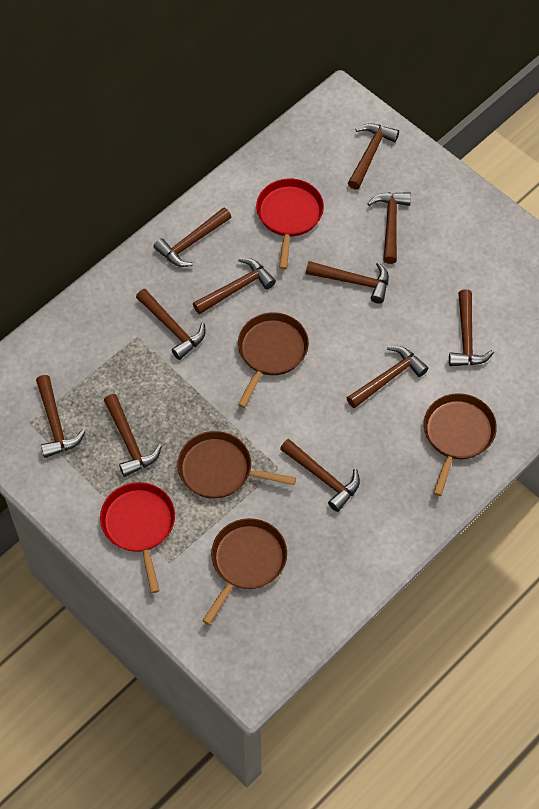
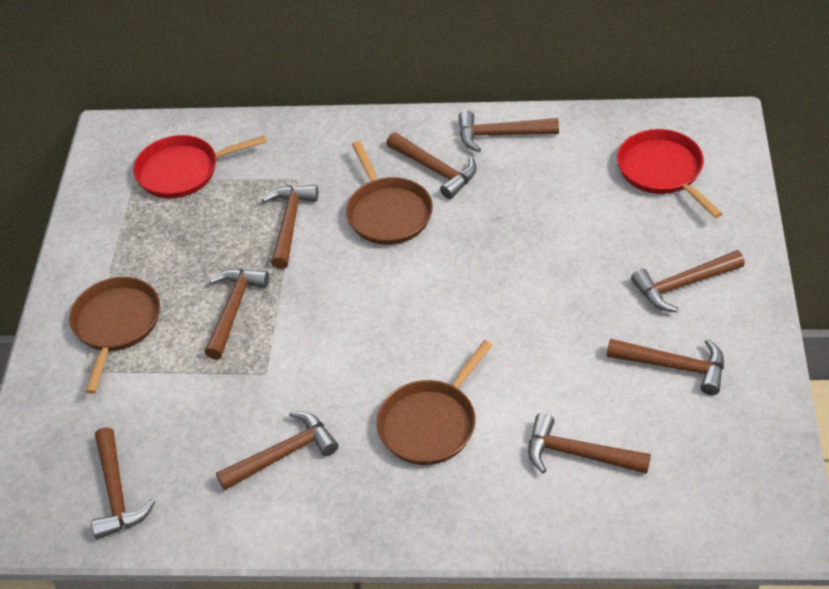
brown hammer: 11 -> 9
brown pan: 4 -> 3

